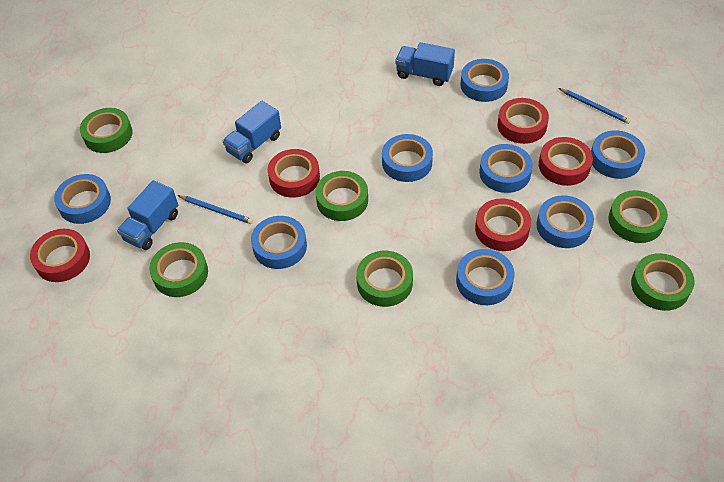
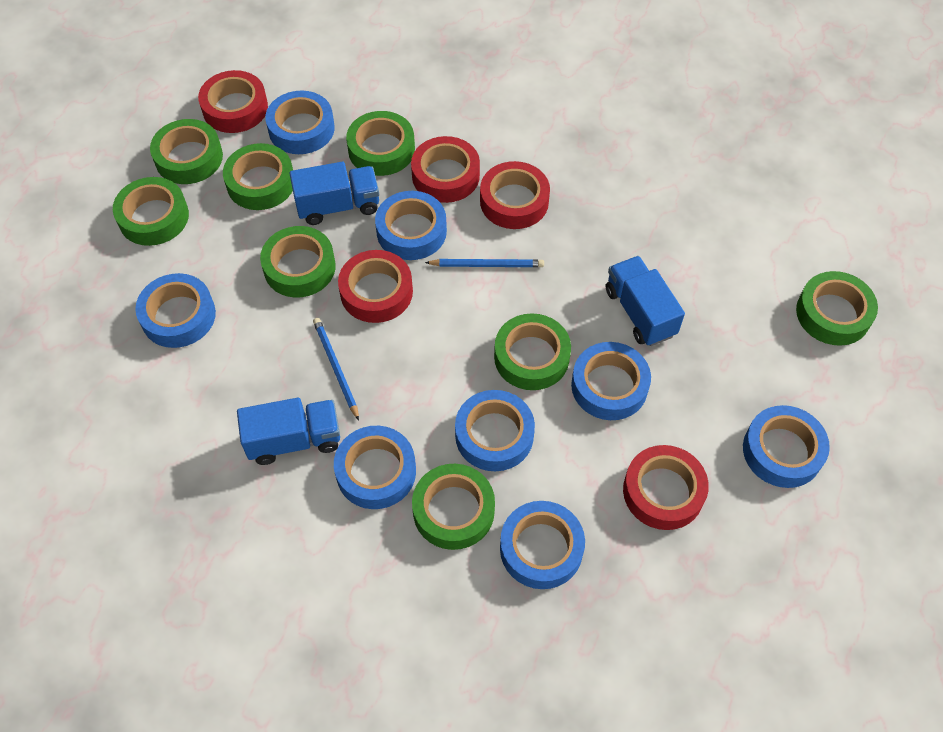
green tape: 6 -> 8

